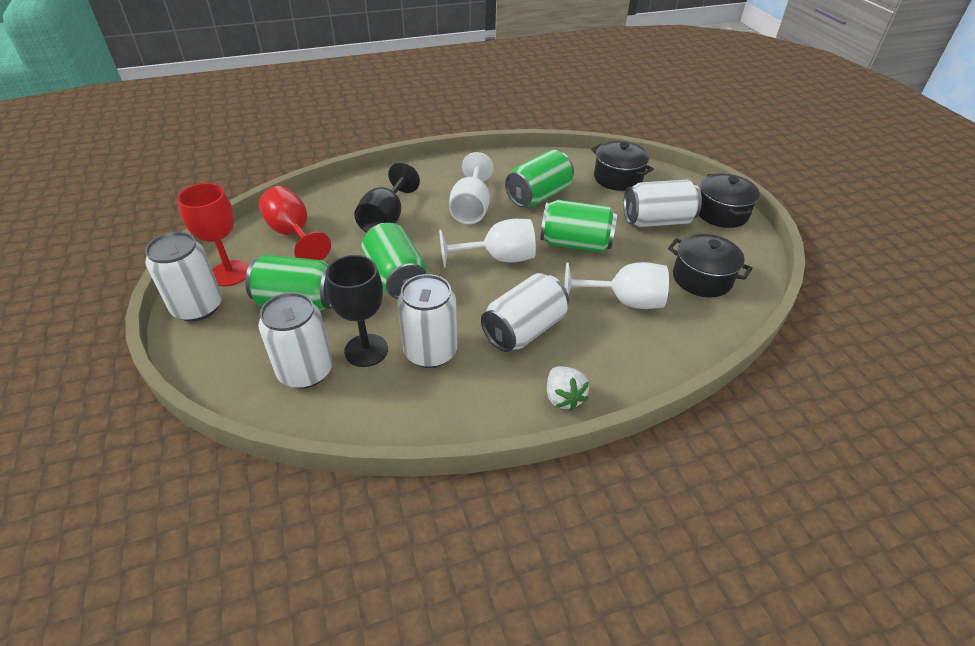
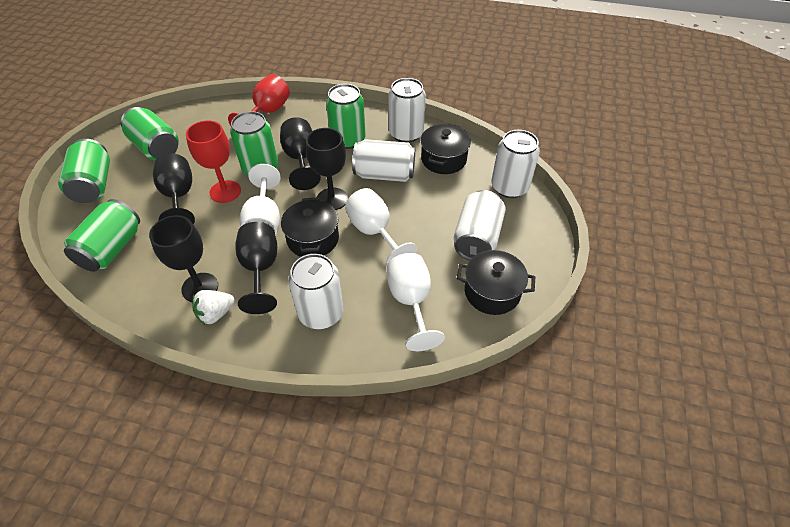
black goblet: 2 -> 5
green can: 4 -> 5

